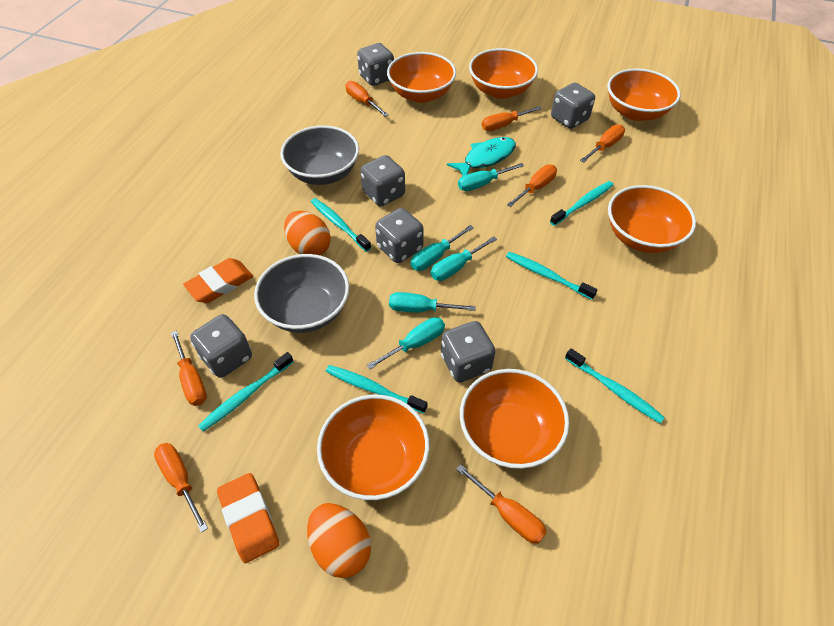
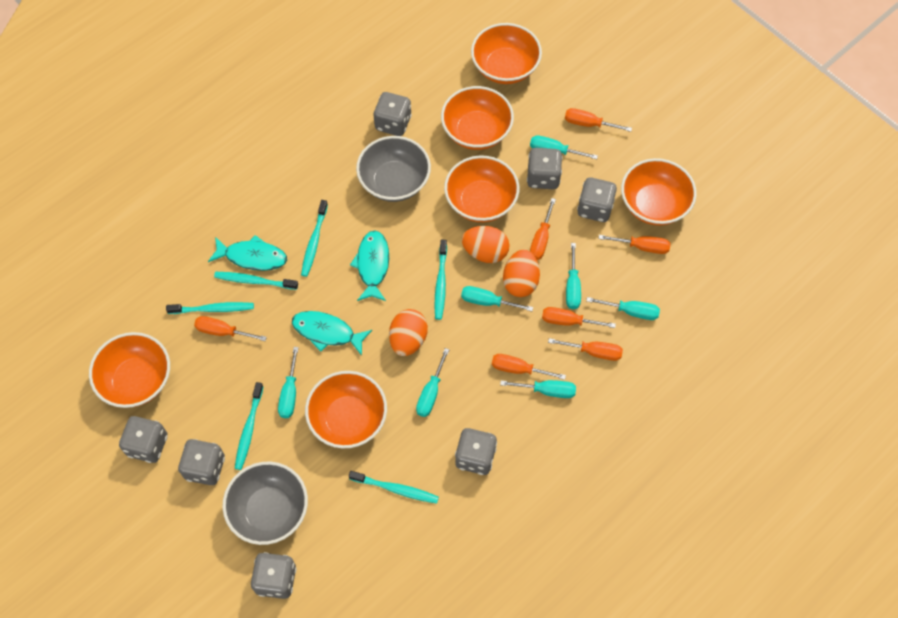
grey dice: 6 -> 7
orange egg: 2 -> 3
orange eraser: 2 -> 0
turquoise fish: 1 -> 3
turquoise screwdriver: 5 -> 7

